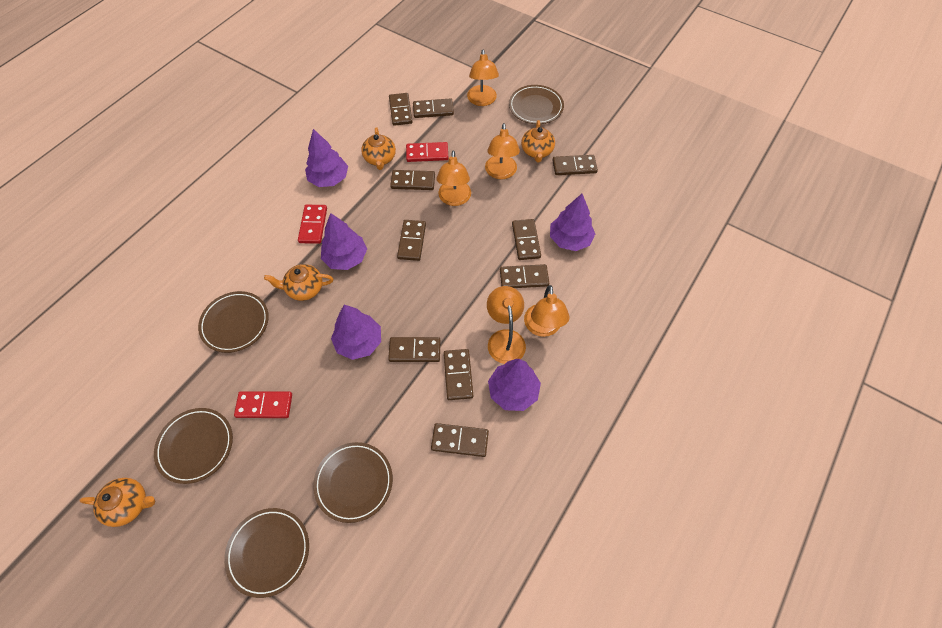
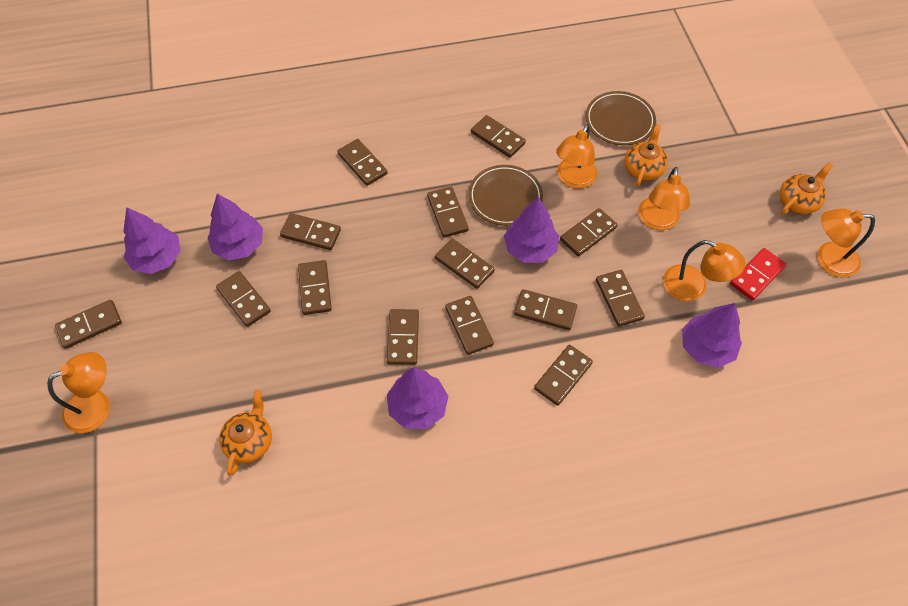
brown domino: 10 -> 14
brown plate: 5 -> 2
orange teapot: 4 -> 3
red domino: 3 -> 1

